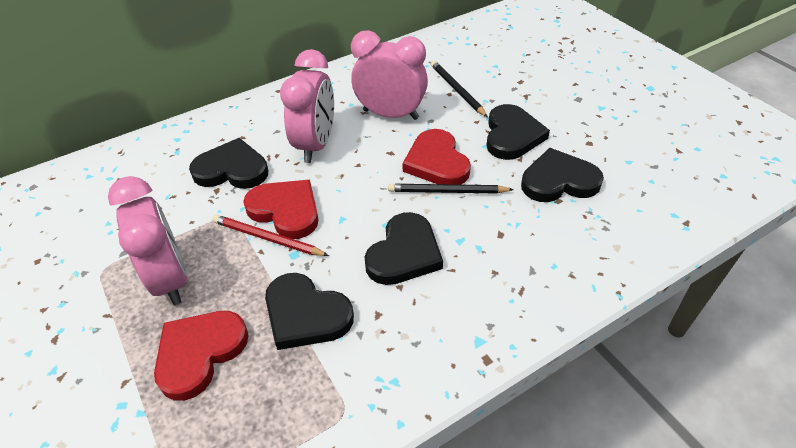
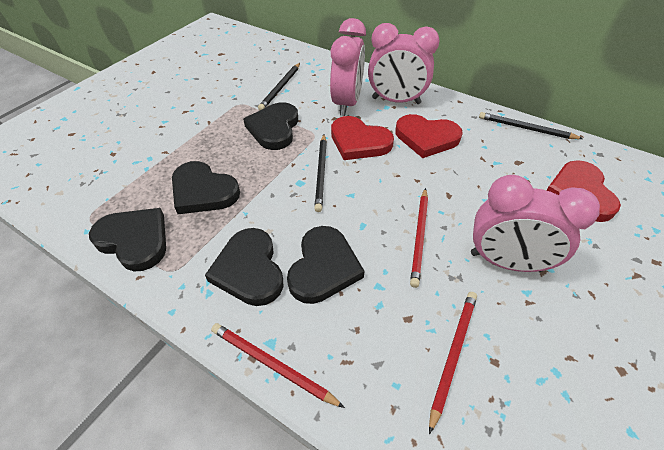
black pencil: 2 -> 3
red pencil: 1 -> 3

